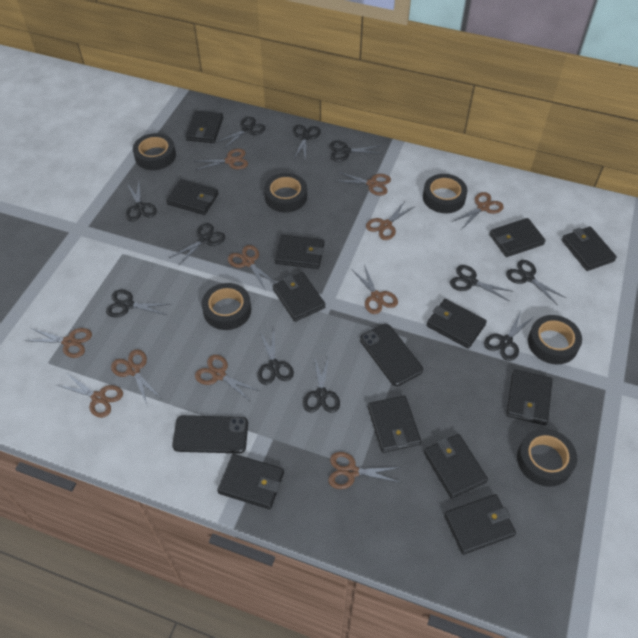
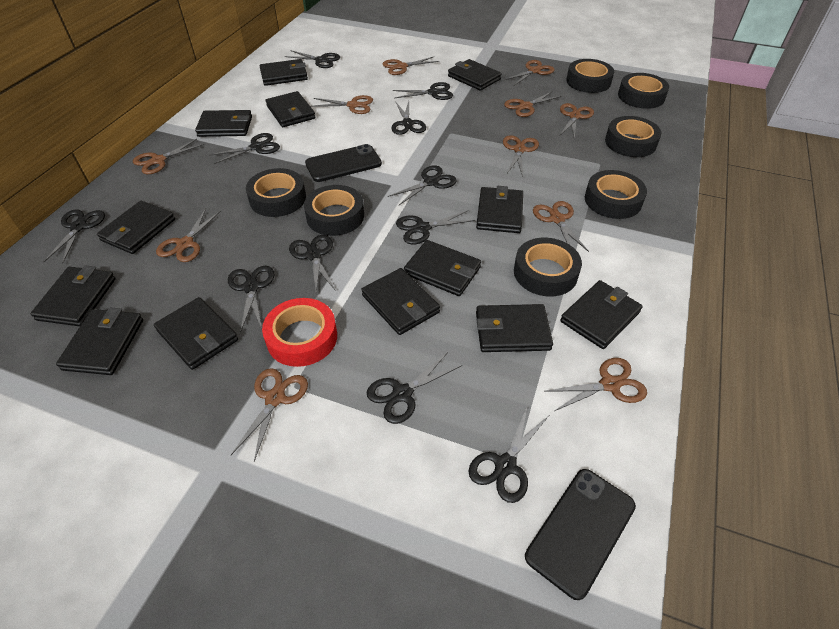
black tape: 6 -> 7
black wallet: 12 -> 13
red tape: 0 -> 1

